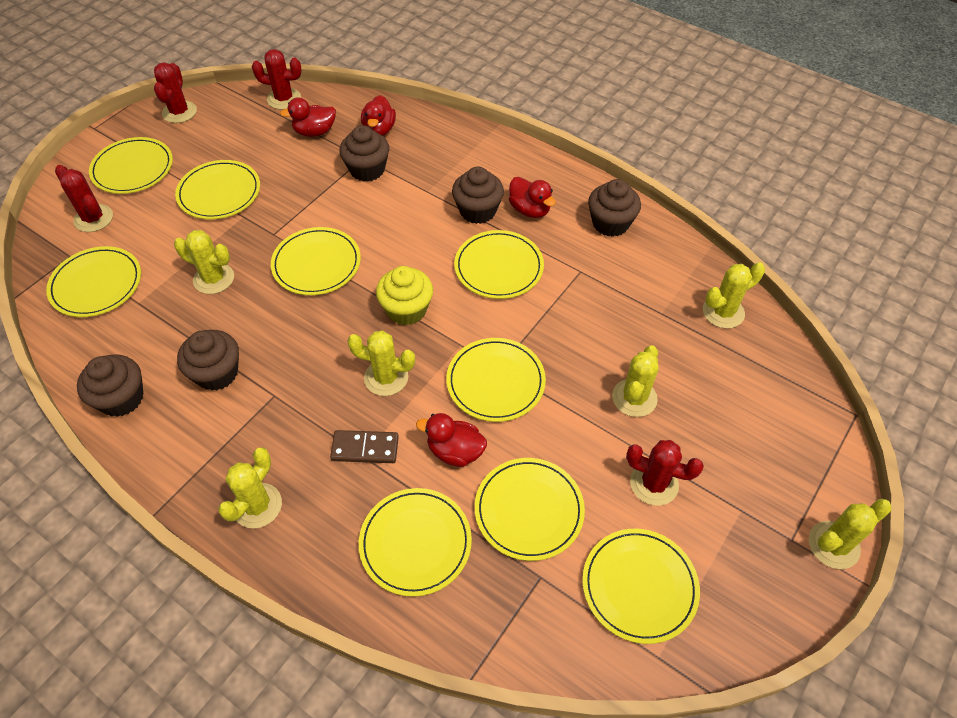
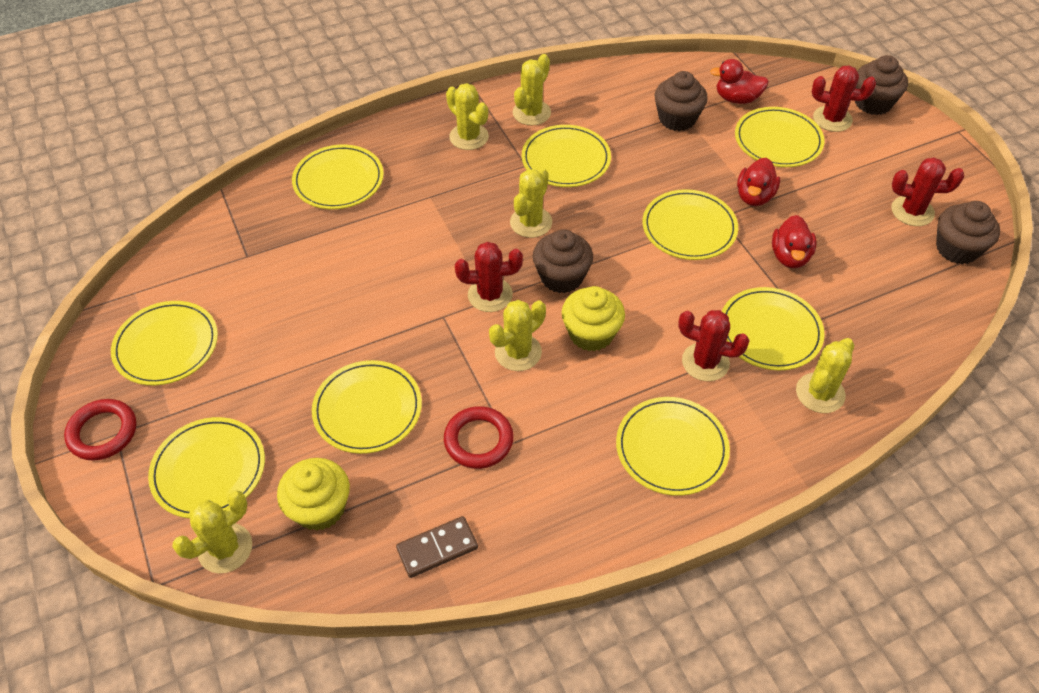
brown cupcake: 5 -> 4
red duck: 4 -> 3
red ring: 0 -> 2
yellow cupcake: 1 -> 2

